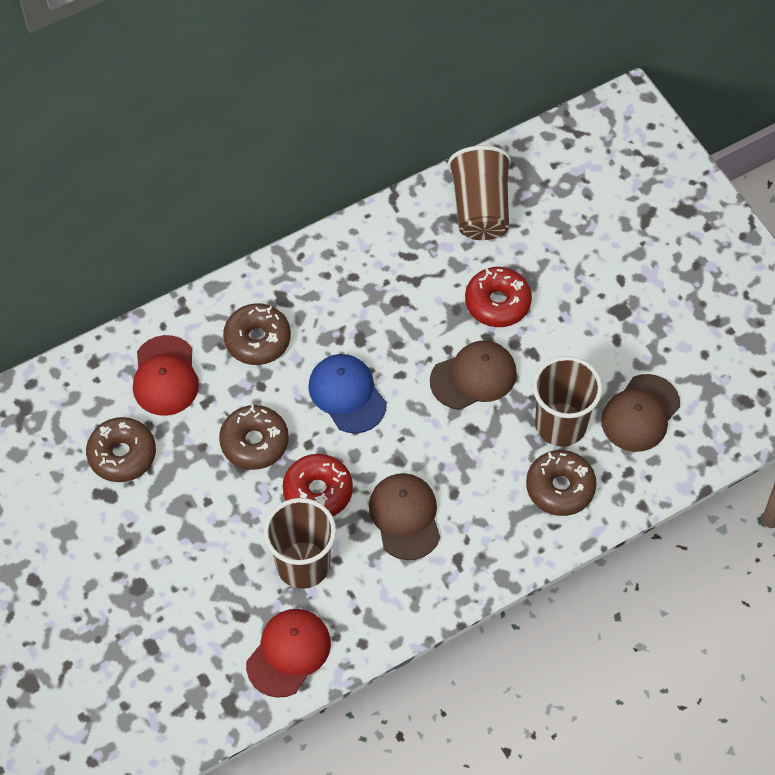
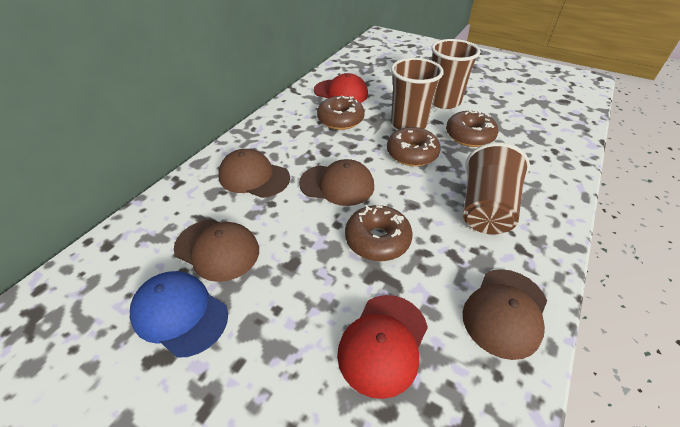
brown cap: 3 -> 4
red donut: 2 -> 0

